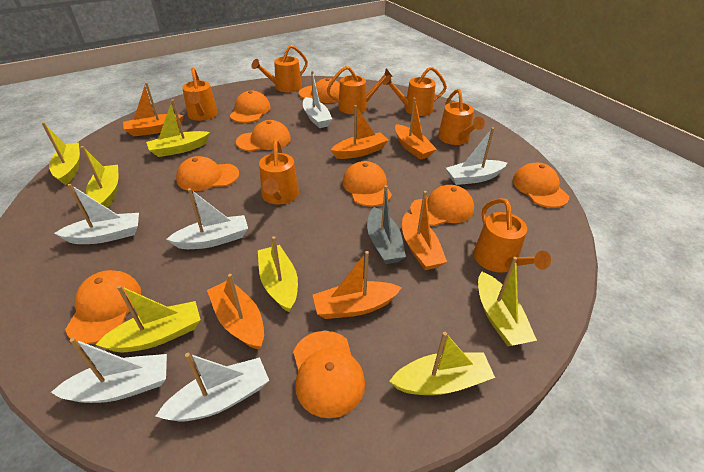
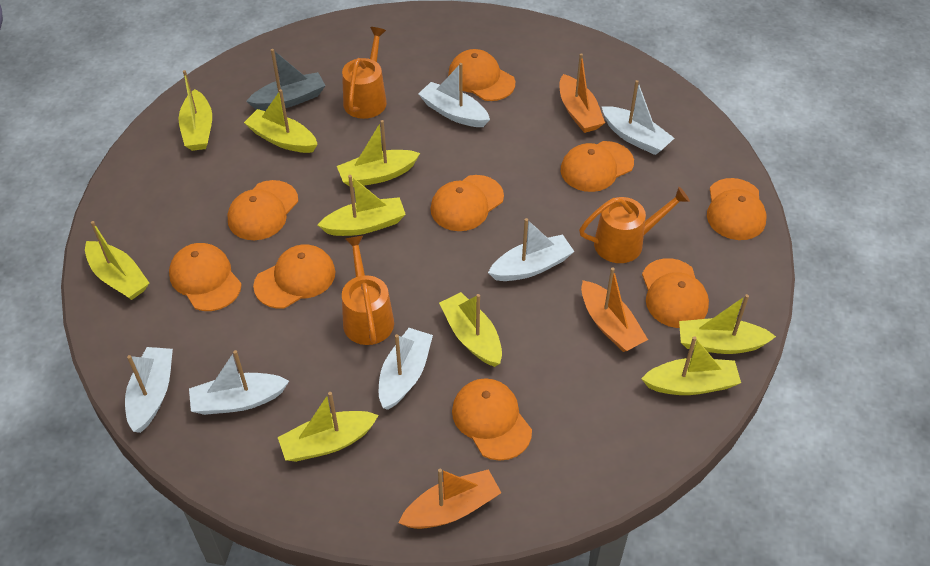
orange boat: 6 -> 3
orange watering can: 7 -> 3
yellow boat: 7 -> 9

